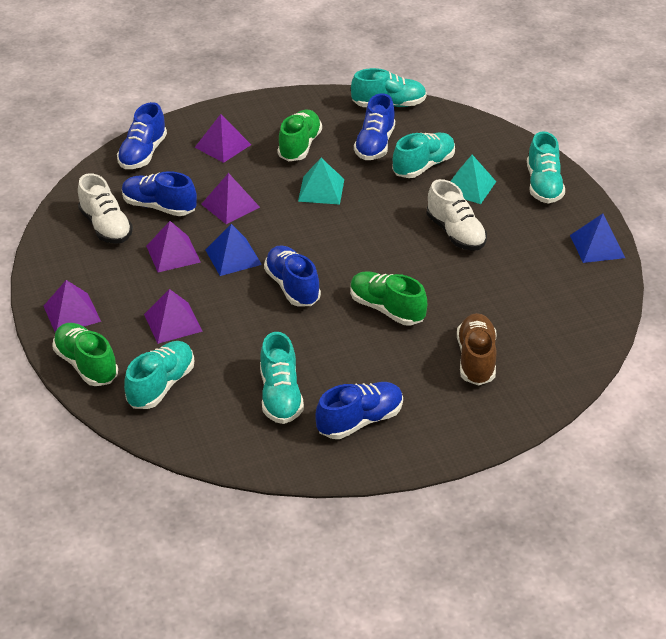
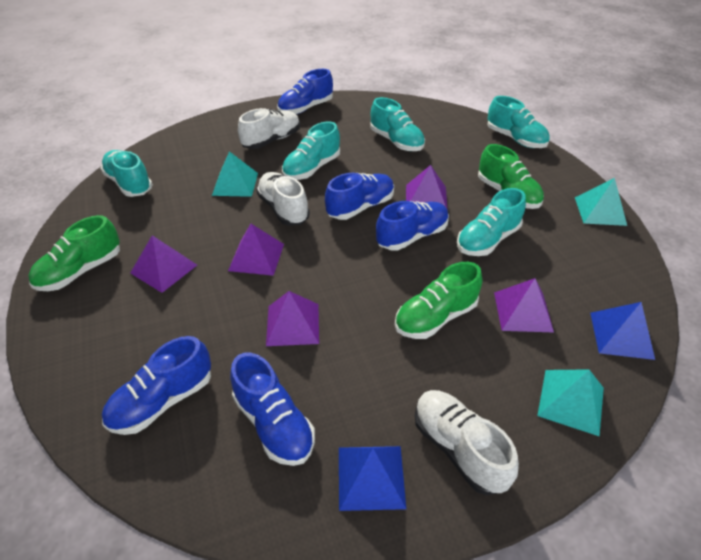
brown shoe: 1 -> 0
turquoise pyramid: 2 -> 3
white shoe: 2 -> 3

